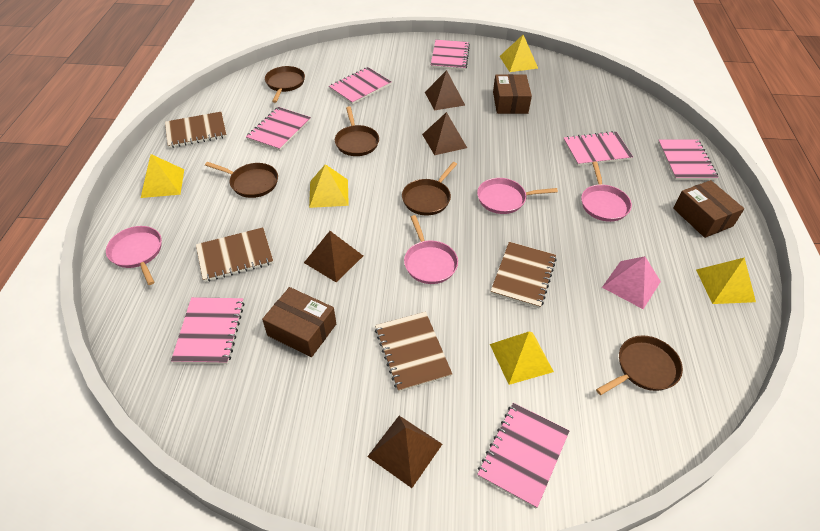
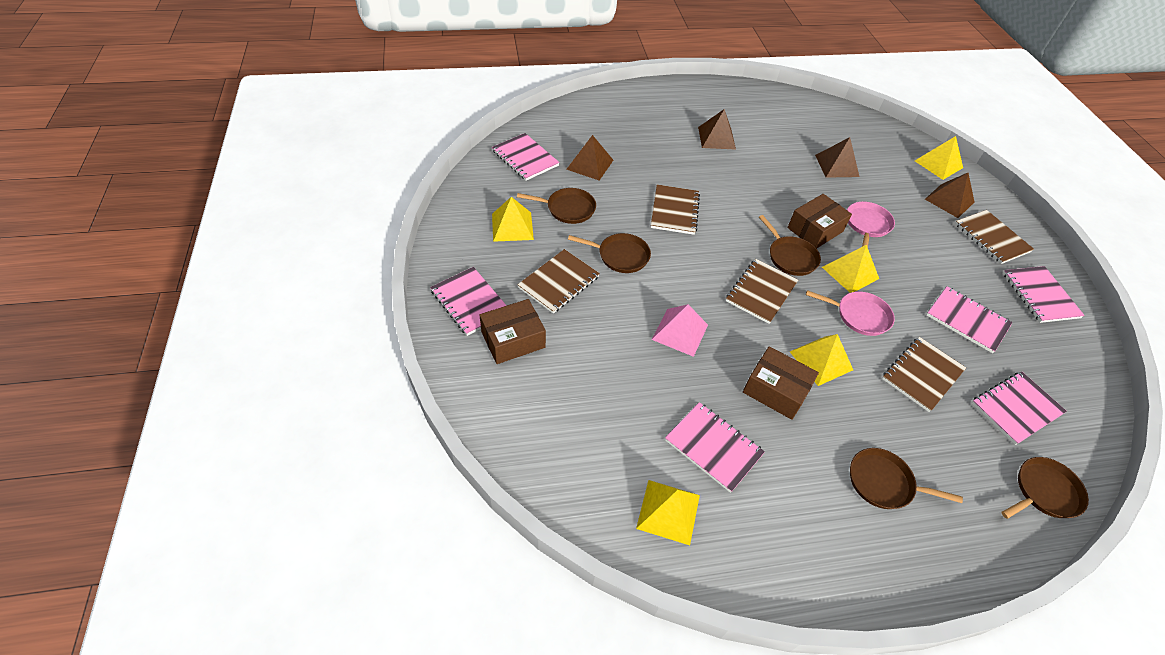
brown notebook: 4 -> 5
pink notebook: 7 -> 6
pink pan: 4 -> 2

